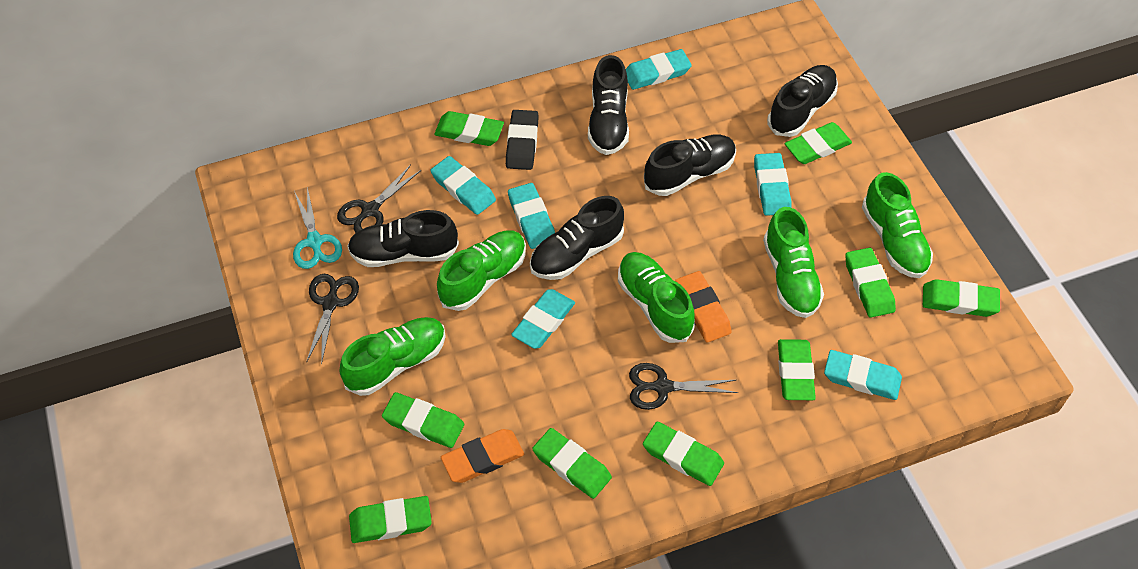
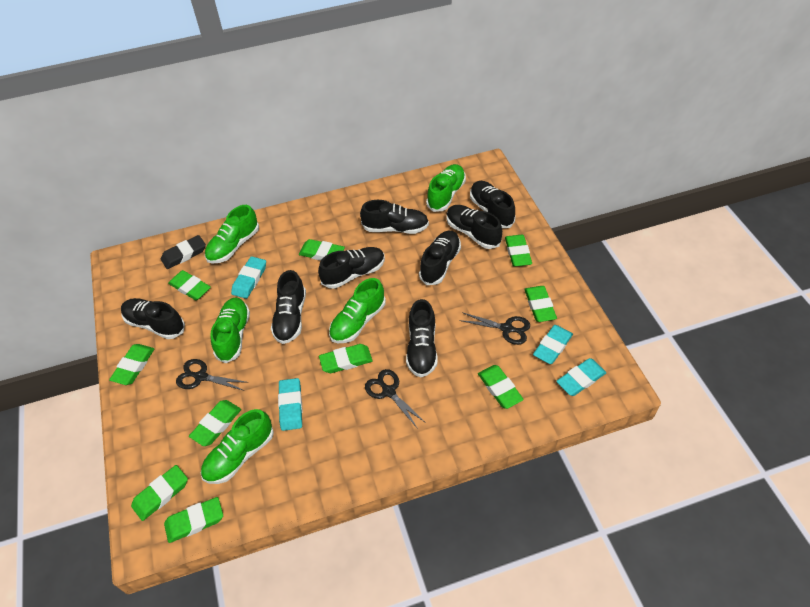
black shoe: 5 -> 8
green eraser: 9 -> 10
orange eraser: 2 -> 0
turquoise eraser: 6 -> 4
turquoise scissors: 1 -> 0

